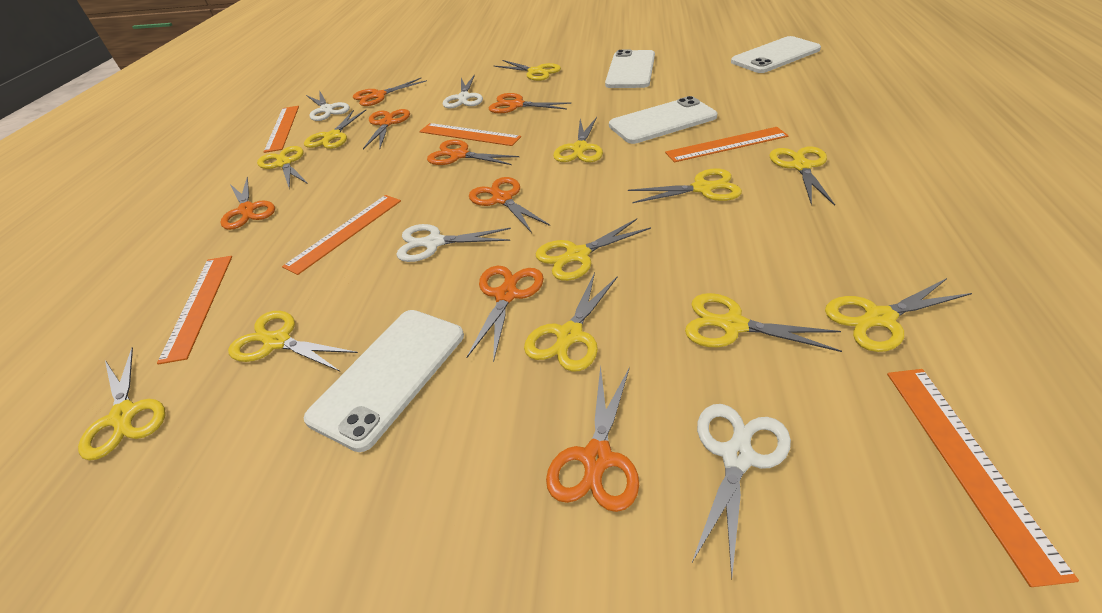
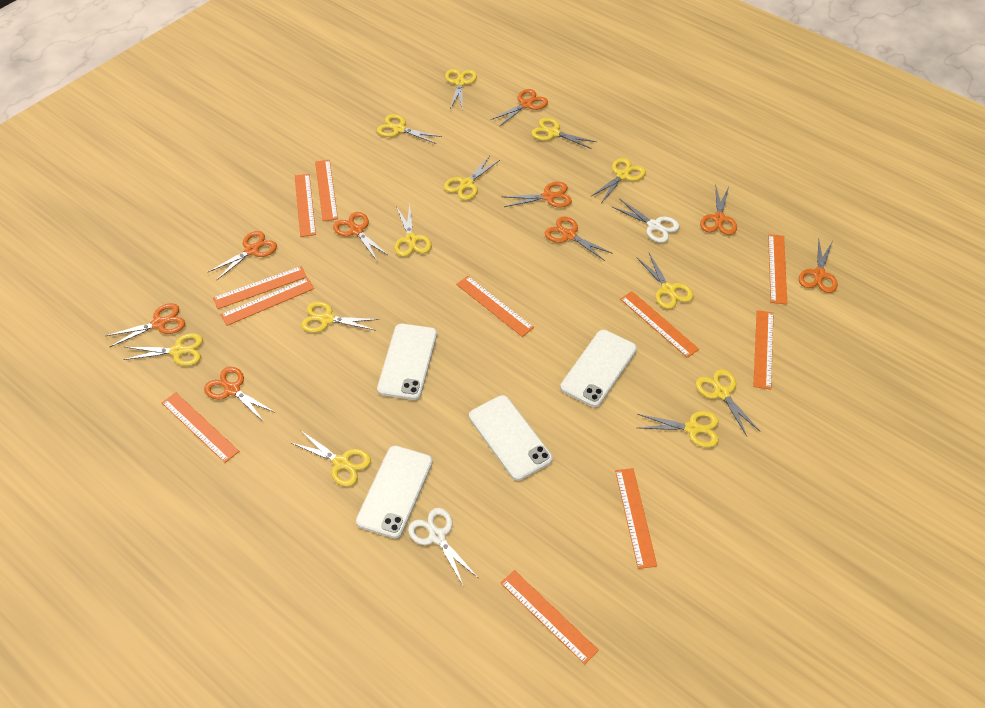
orange ruler: 6 -> 11
orange scissors: 8 -> 9
white scissors: 4 -> 2

